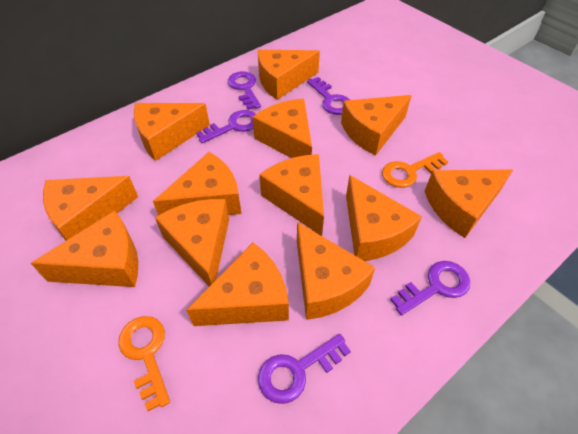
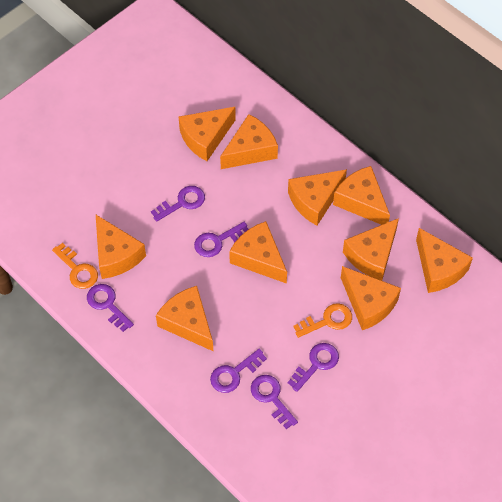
orange cheese: 13 -> 10
purple key: 5 -> 6

